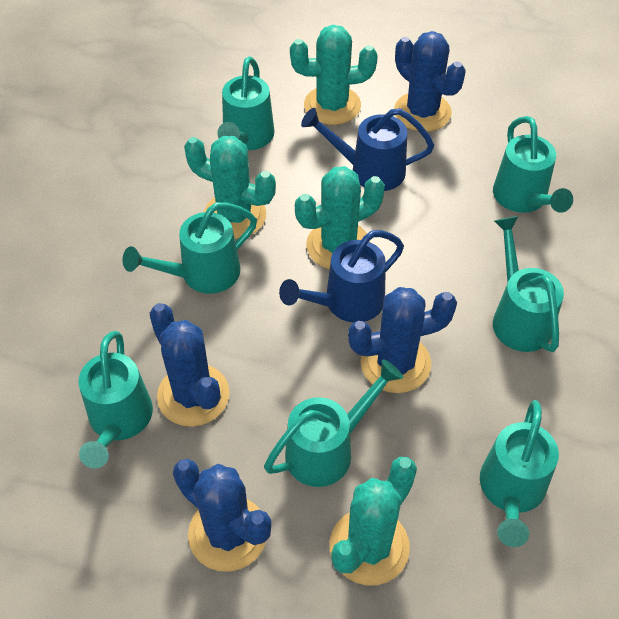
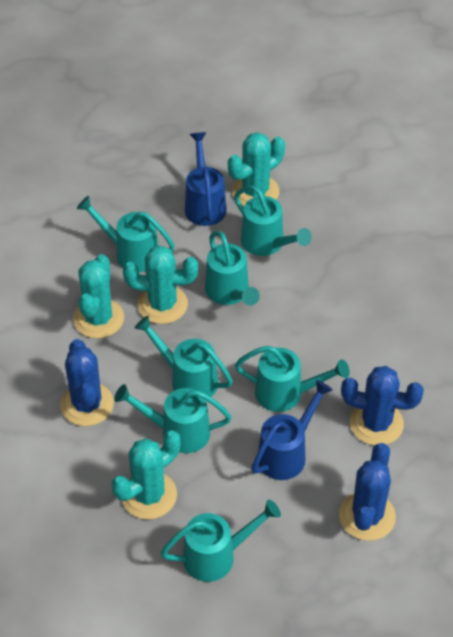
blue cactus: 4 -> 3

